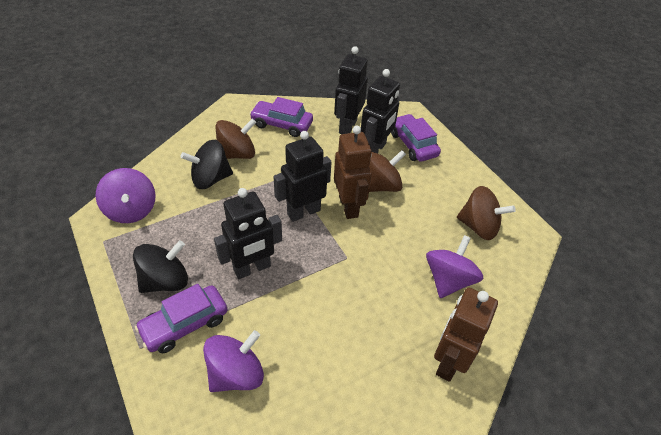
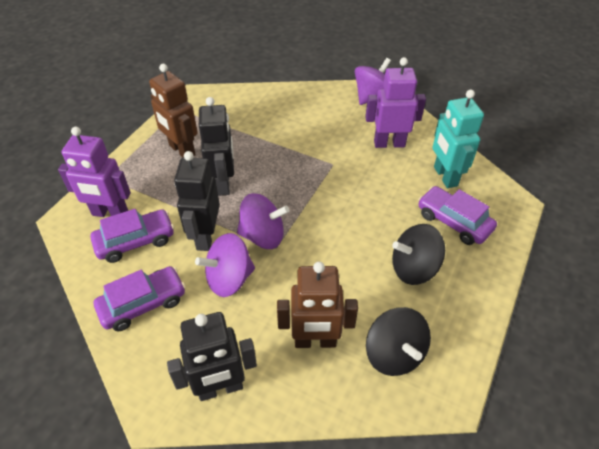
black robot: 4 -> 3
brown spinning top: 3 -> 0
purple robot: 0 -> 2
turquoise robot: 0 -> 1

